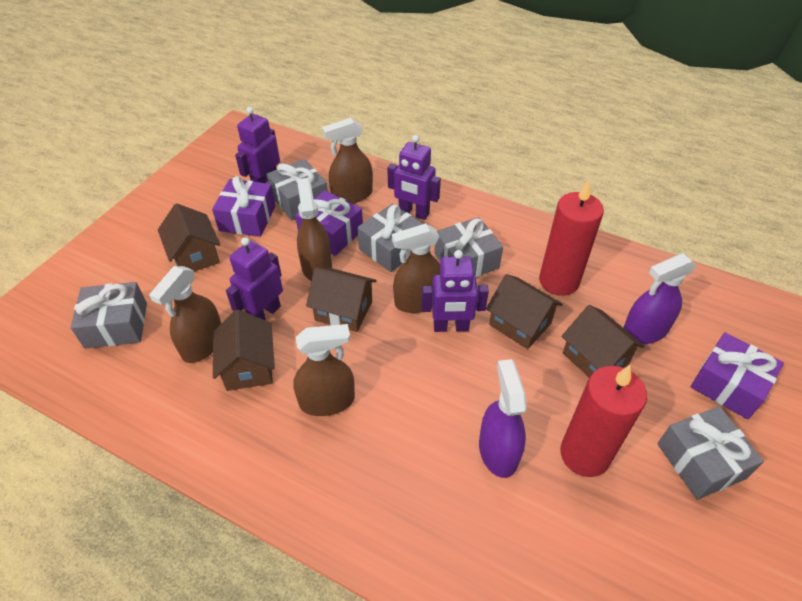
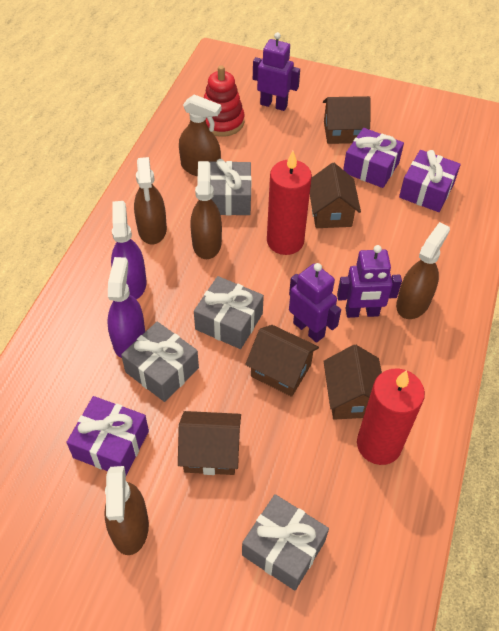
grey gift: 5 -> 4
purple robot: 4 -> 3
red stacking toy: 0 -> 1

